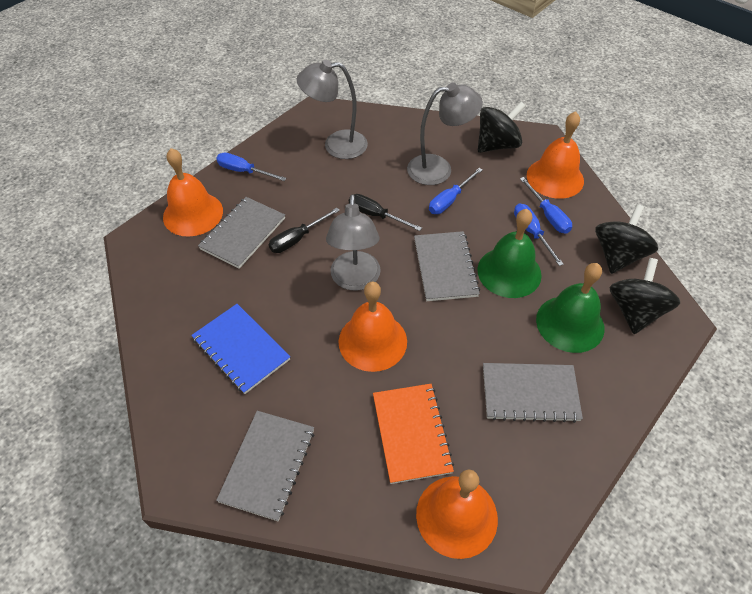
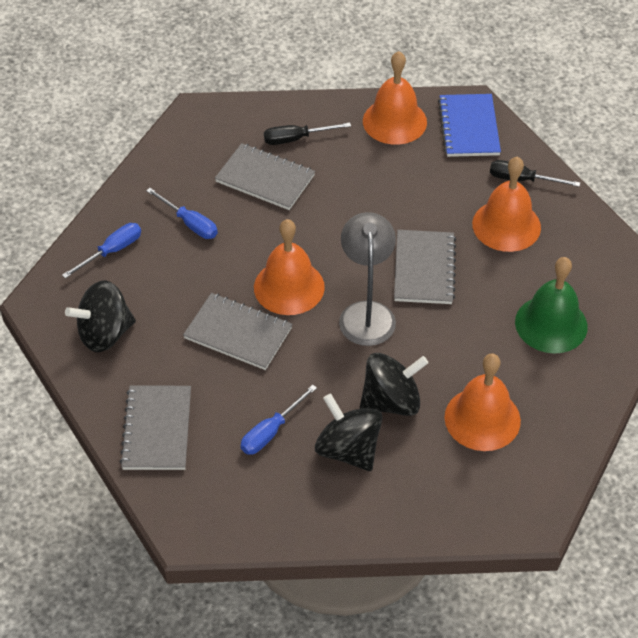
blue screwdriver: 4 -> 3
green bell: 2 -> 1
grey lamp: 3 -> 1
orange notebook: 1 -> 0

